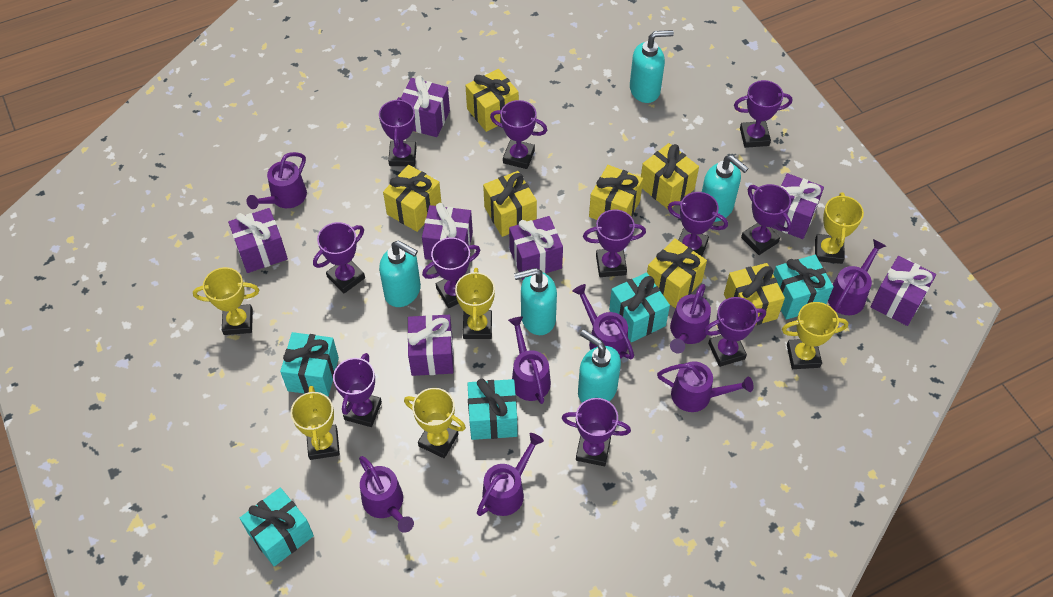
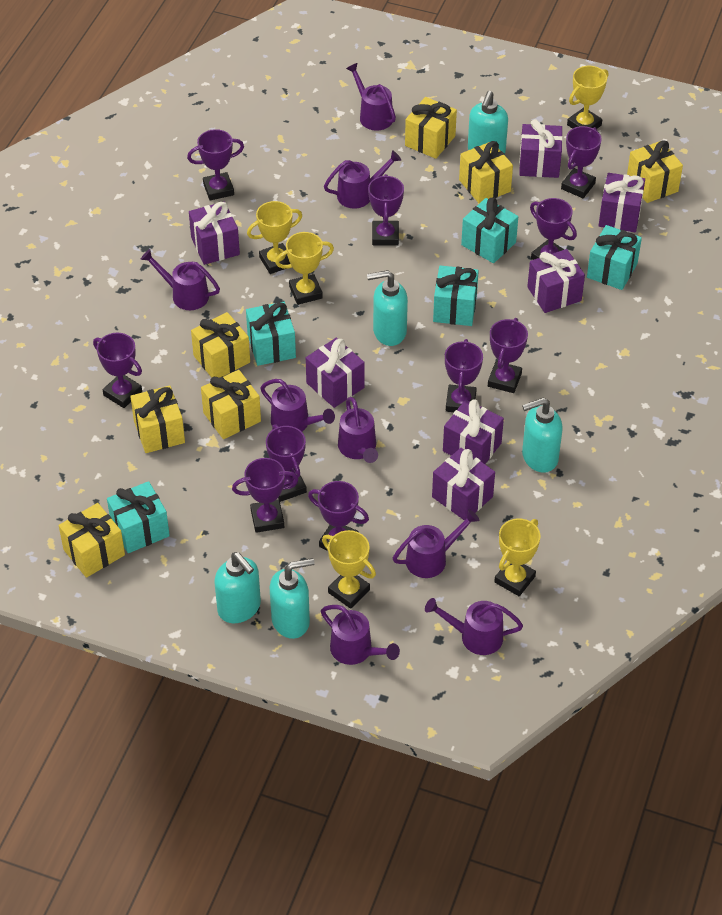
purple trophy: 11 -> 10
yellow trophy: 6 -> 5

